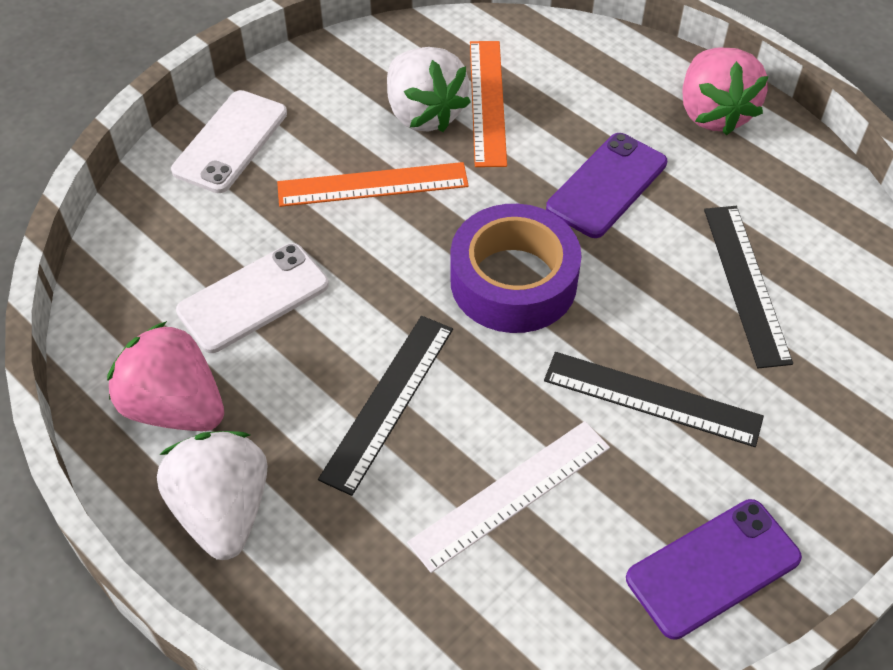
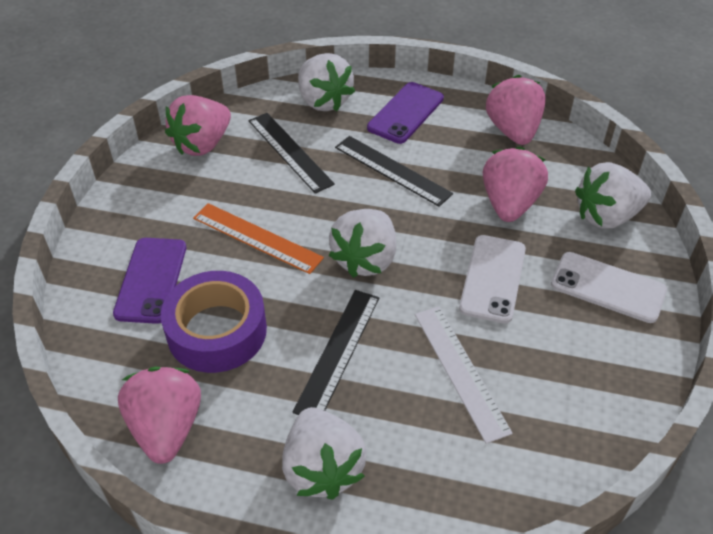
orange ruler: 2 -> 1
pink strawberry: 2 -> 4
white strawberry: 2 -> 4

